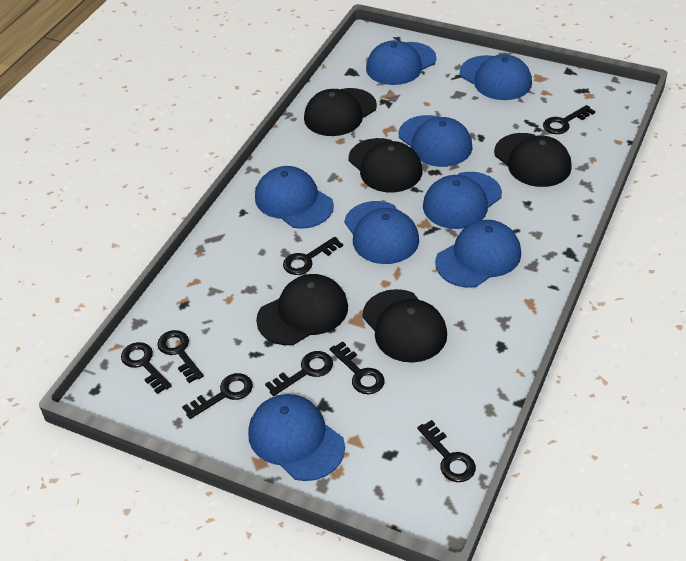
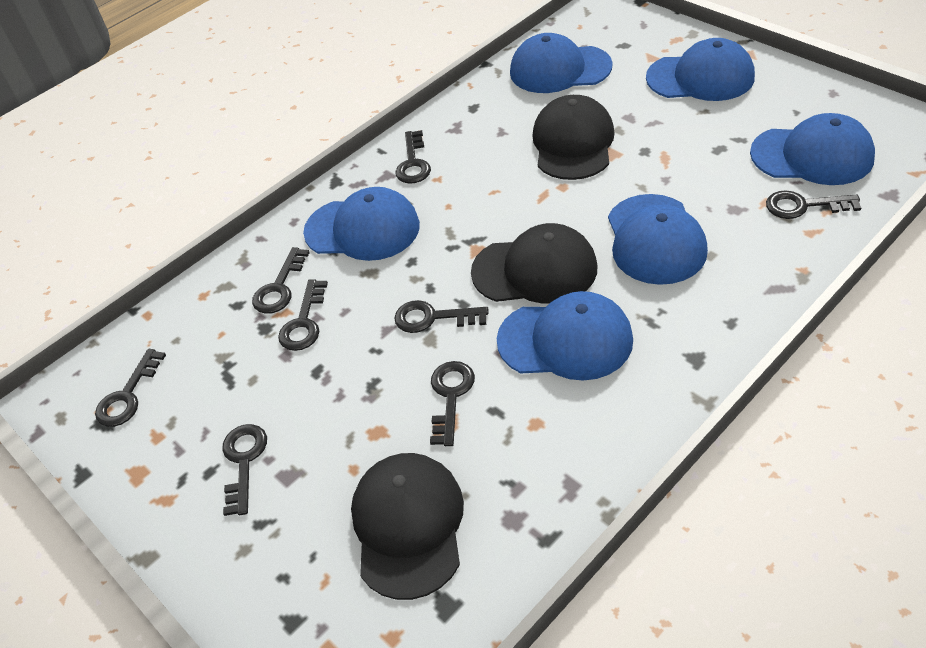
black cap: 5 -> 3
blue cap: 8 -> 6

